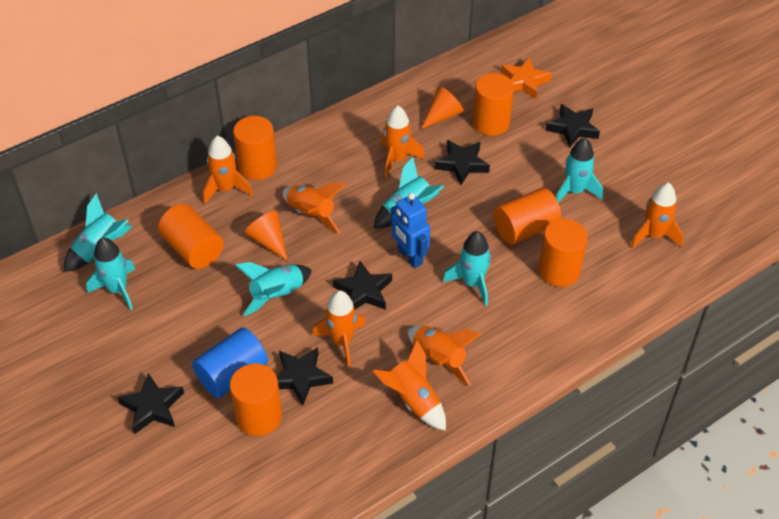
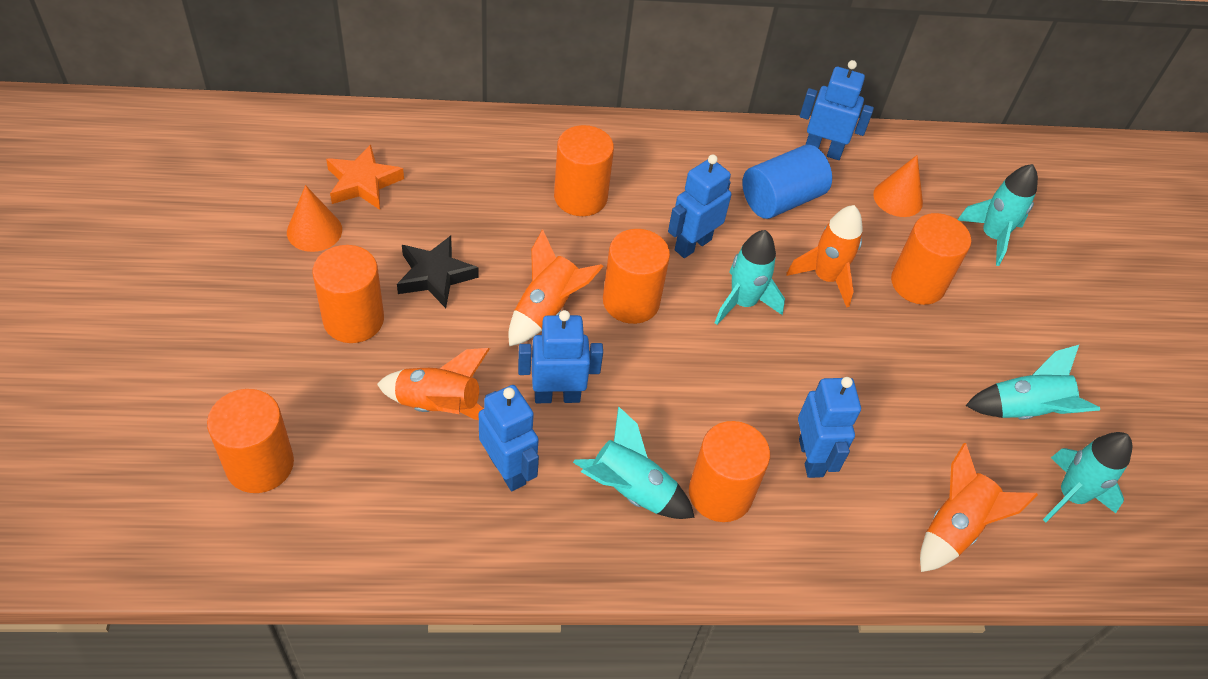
black star: 5 -> 1
blue robot: 1 -> 5
orange rocket: 7 -> 4
turquoise rocket: 6 -> 5

